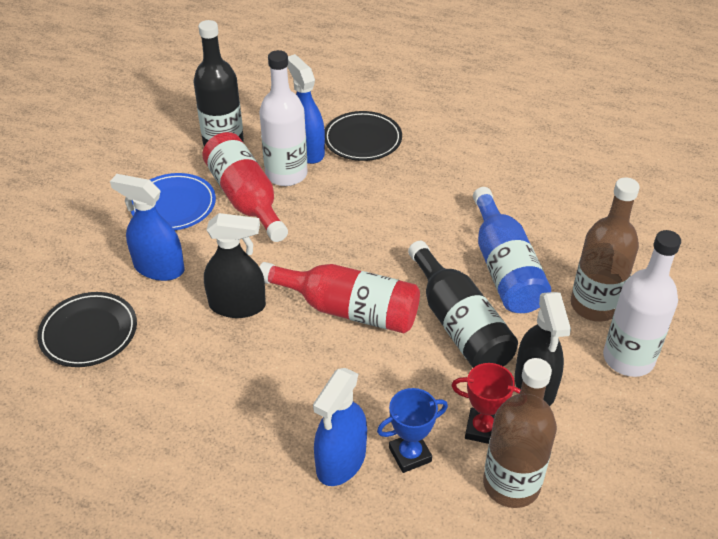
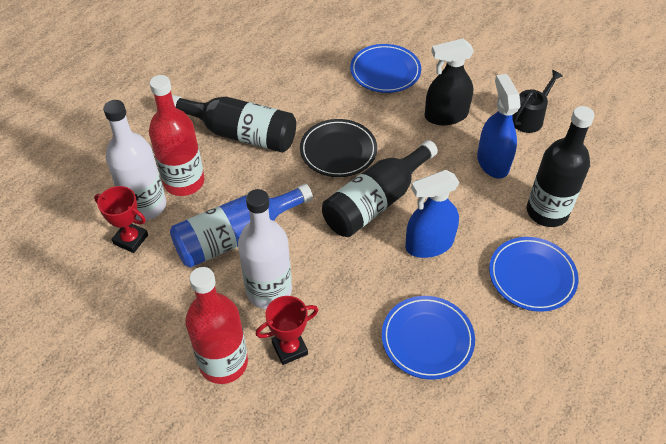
black bottle: 2 -> 3
black plate: 2 -> 1
black spray bottle: 2 -> 1
black watering can: 0 -> 1
blue plate: 1 -> 3
blue spray bottle: 3 -> 2
blue trophy: 1 -> 0
brown bottle: 2 -> 0
red trophy: 1 -> 2

